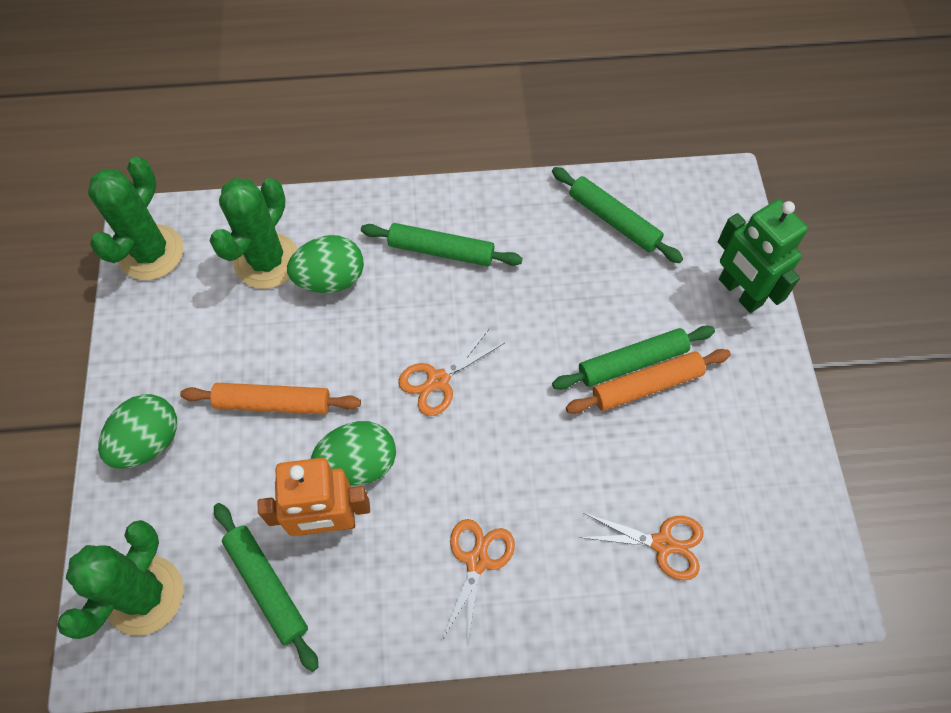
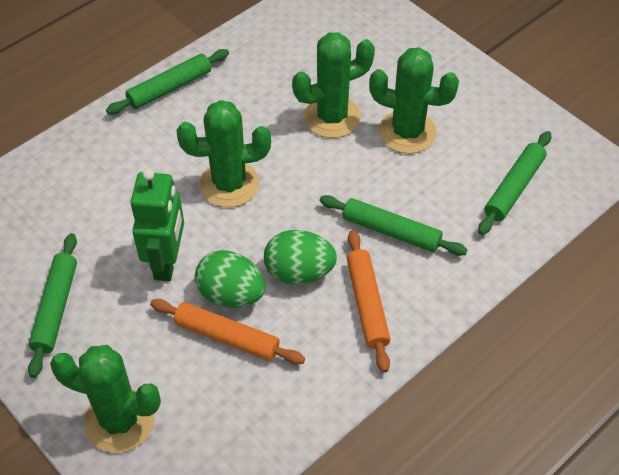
green cactus: 3 -> 4
green egg: 3 -> 2
orange robot: 1 -> 0
orange scissors: 3 -> 0

